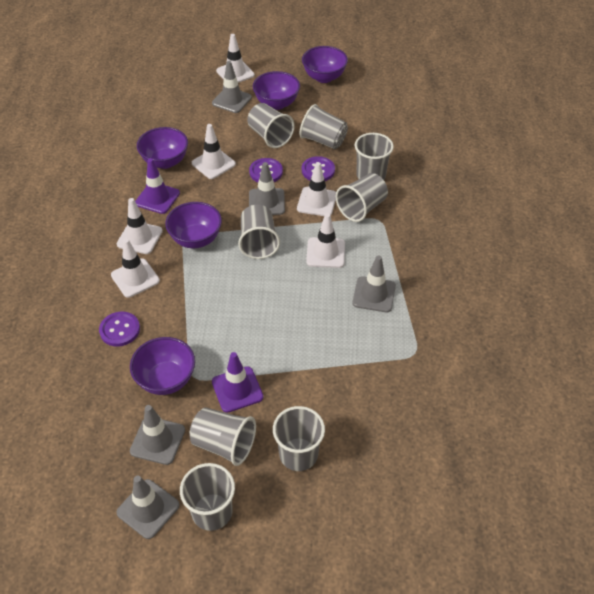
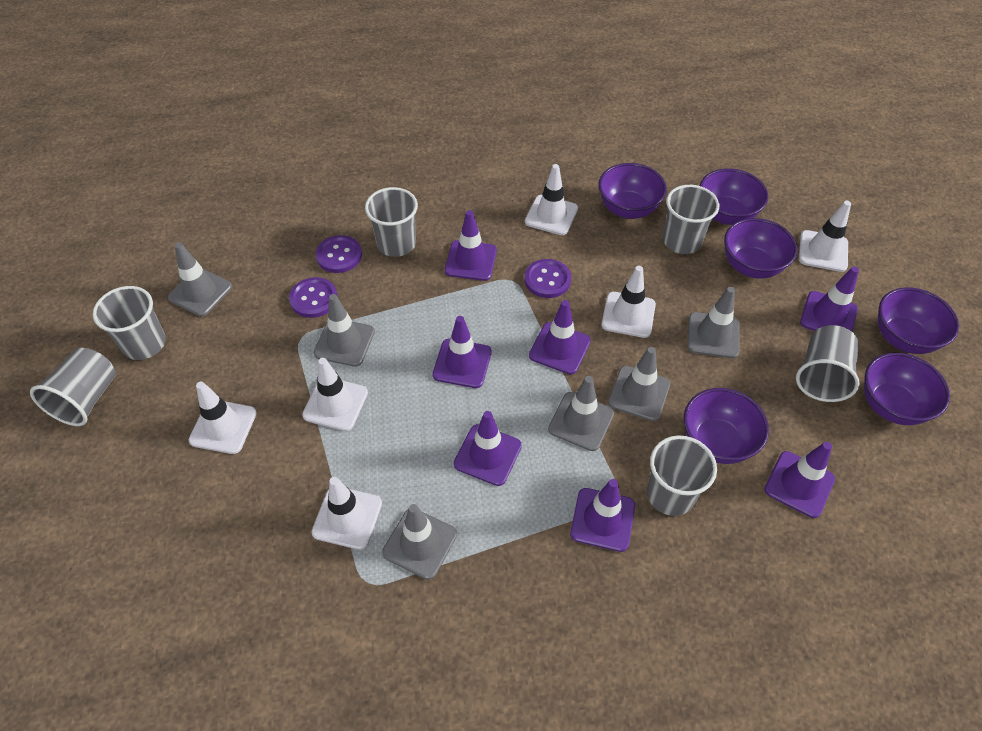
grey cup: 8 -> 6
grey traffic cone: 5 -> 6
purple bowl: 5 -> 6
purple traffic cone: 2 -> 7

